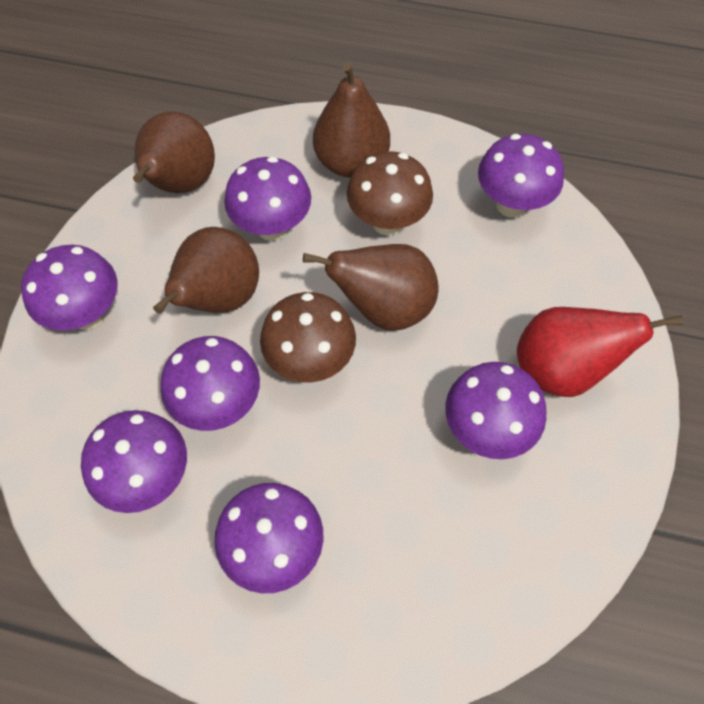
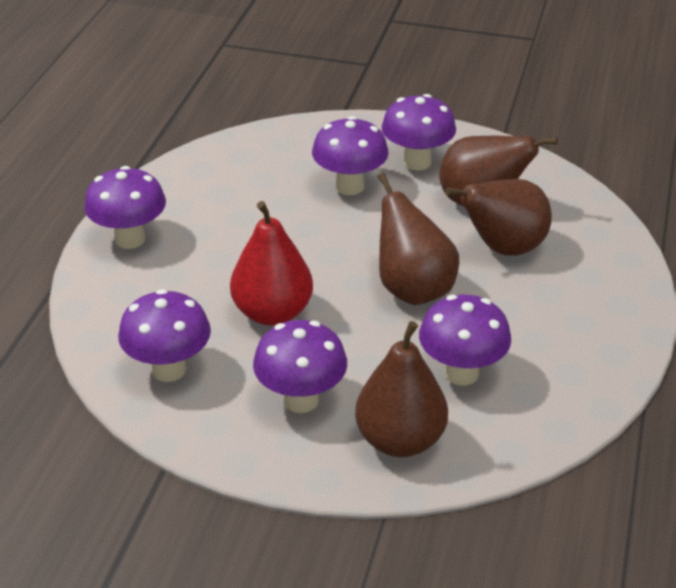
brown mushroom: 2 -> 0
purple mushroom: 7 -> 6

